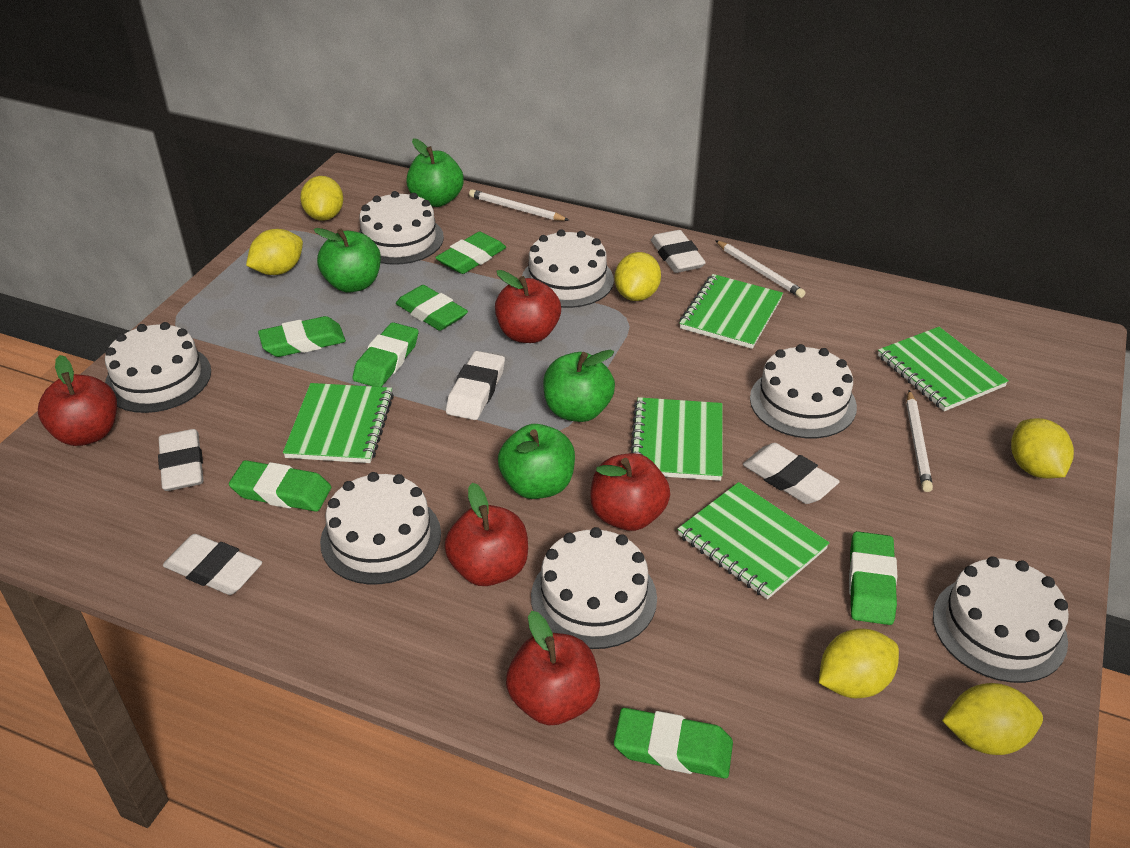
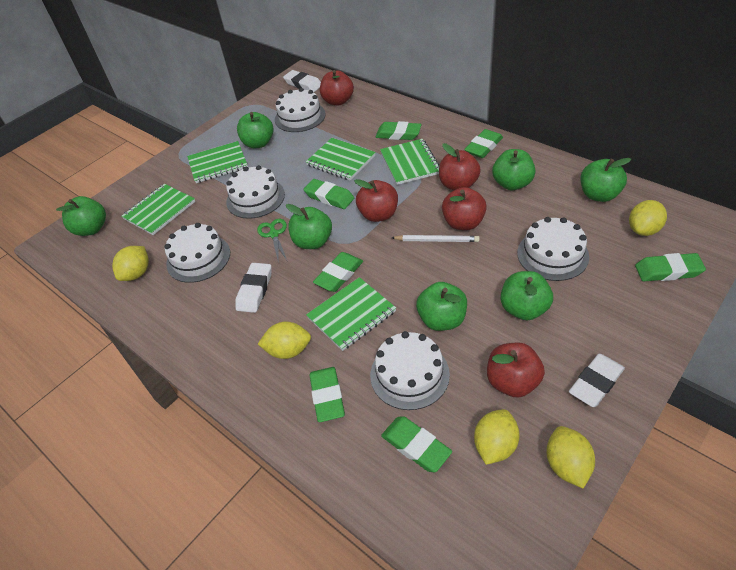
green apple: 4 -> 7
green scissors: 0 -> 1
white cake: 7 -> 5
white eraser: 5 -> 3
white pencil: 3 -> 1
yellow lemon: 6 -> 5

